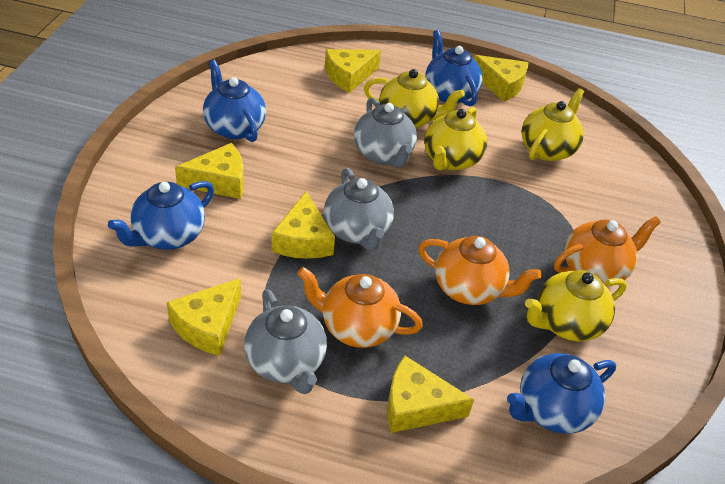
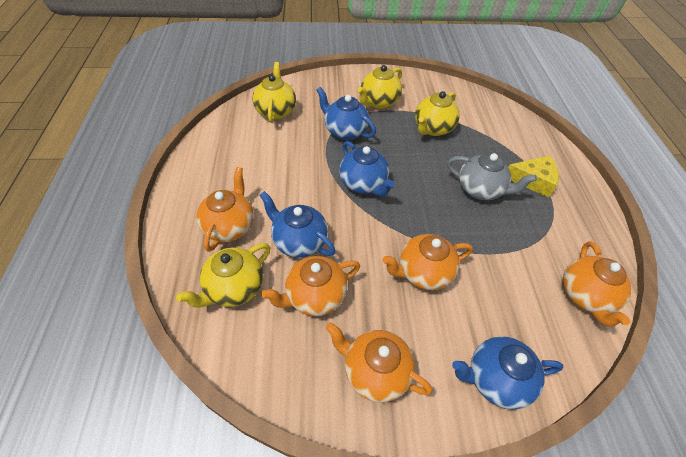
grey teapot: 3 -> 1
orange teapot: 3 -> 5
yellow cheese: 6 -> 1

